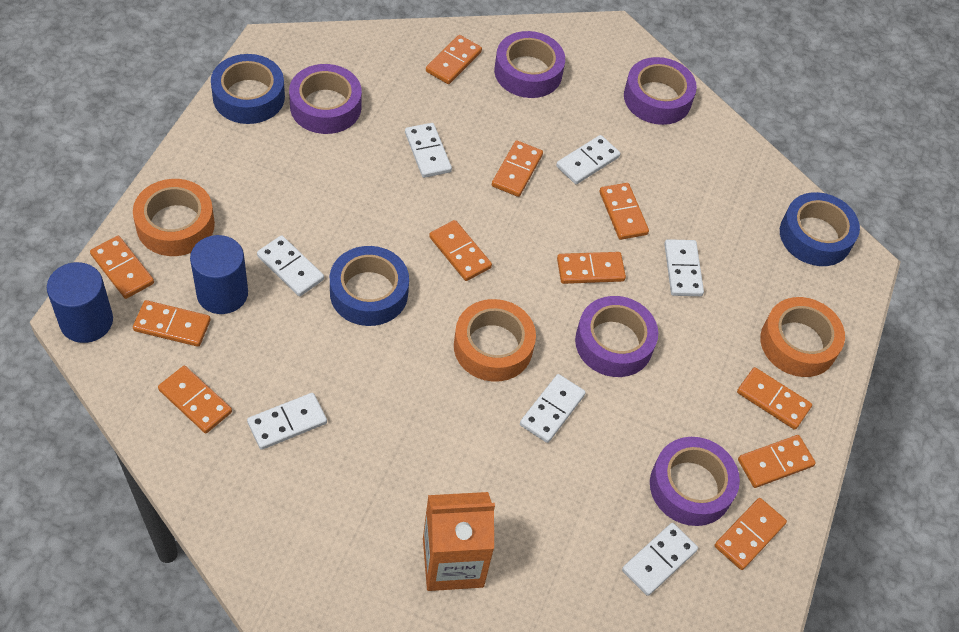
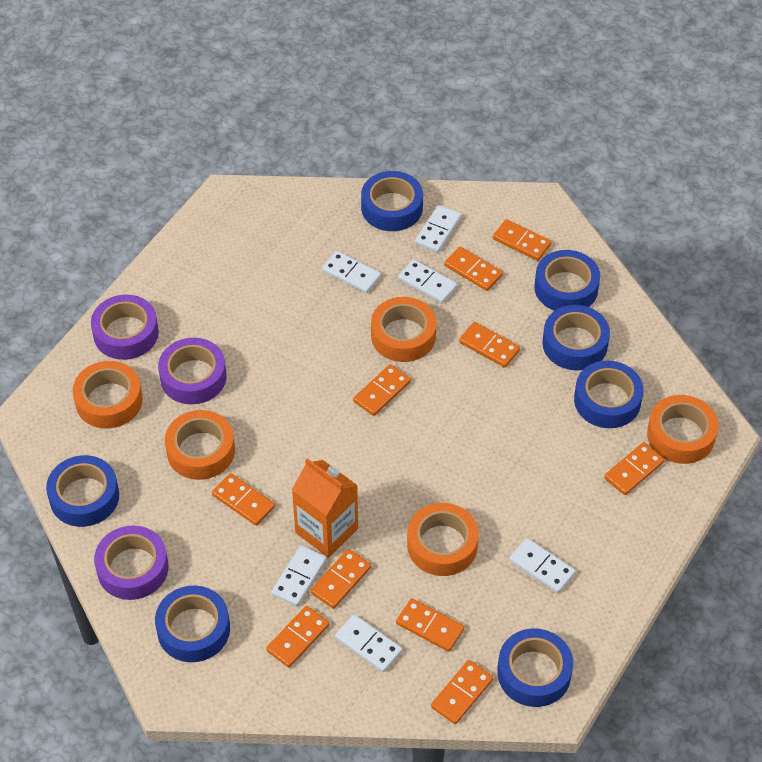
blue cylinder: 2 -> 0
blue tape: 3 -> 7
orange domino: 11 -> 10
orange tape: 3 -> 5
purple tape: 5 -> 3
white domino: 7 -> 6

